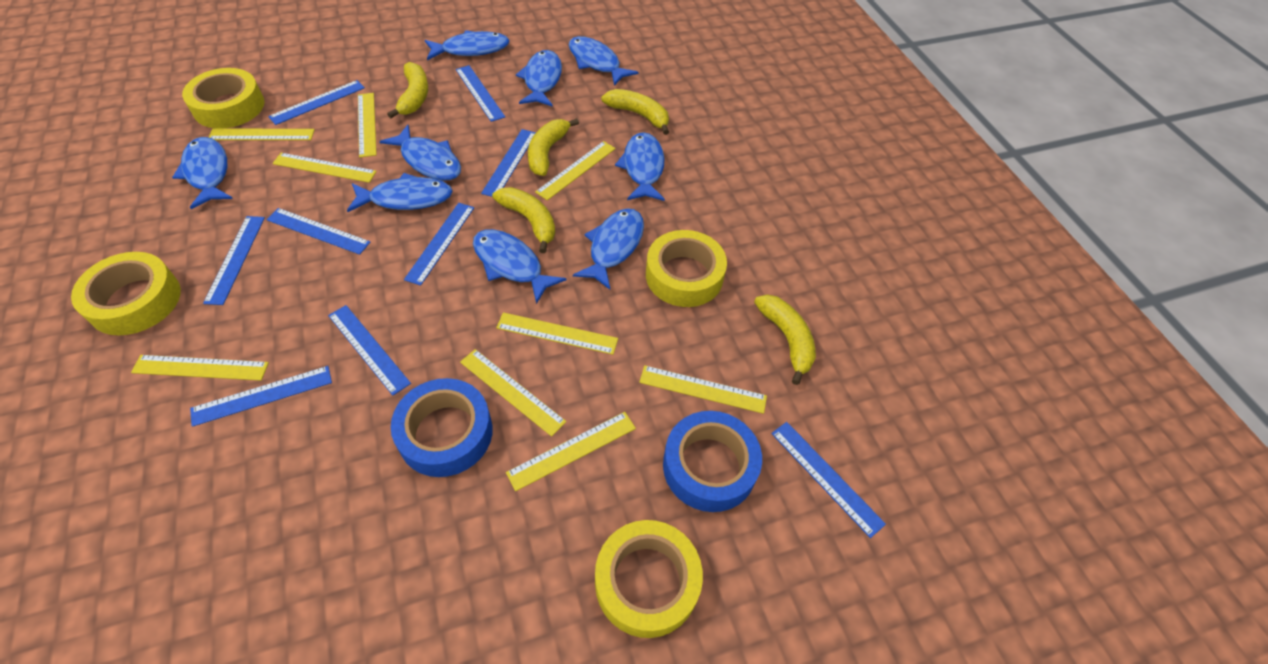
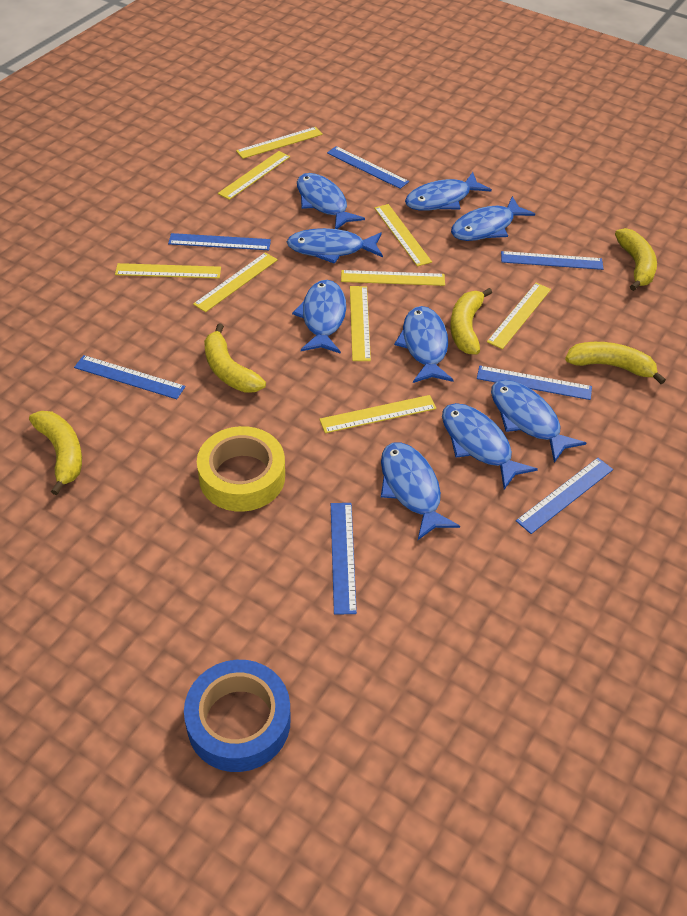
blue ruler: 9 -> 7
blue tape: 2 -> 1
yellow tape: 4 -> 1

